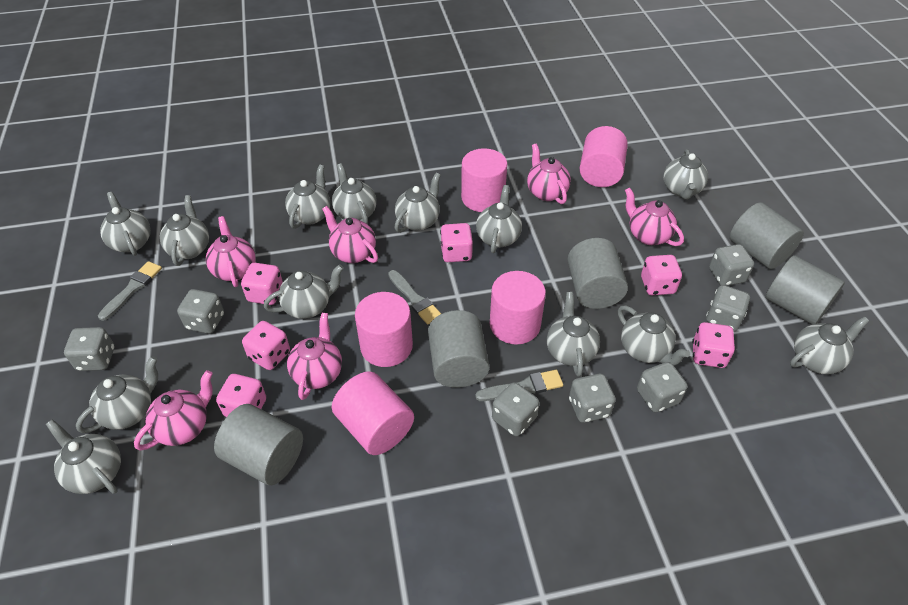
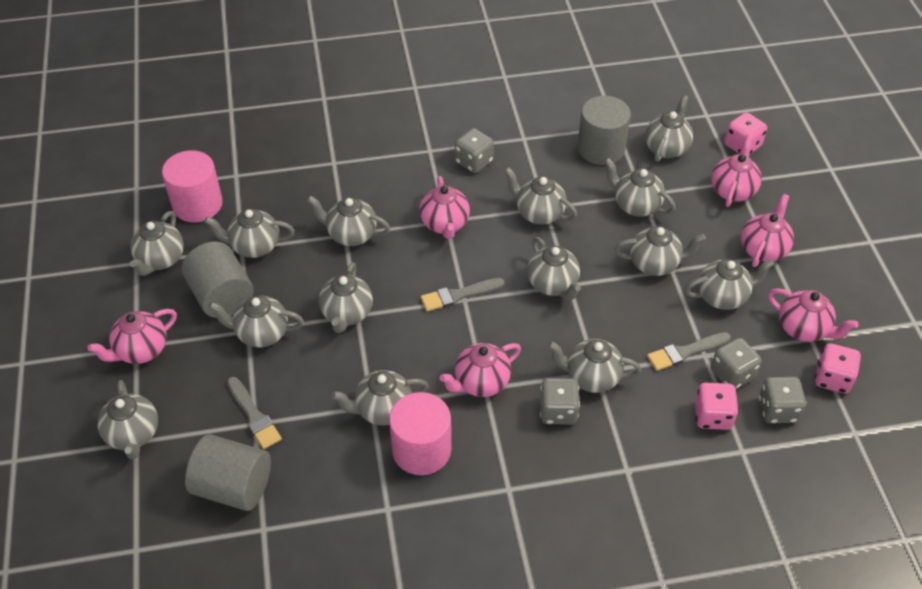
grey cylinder: 5 -> 3
grey dice: 7 -> 4
grey teapot: 13 -> 14
pink cylinder: 5 -> 2
pink dice: 6 -> 3

